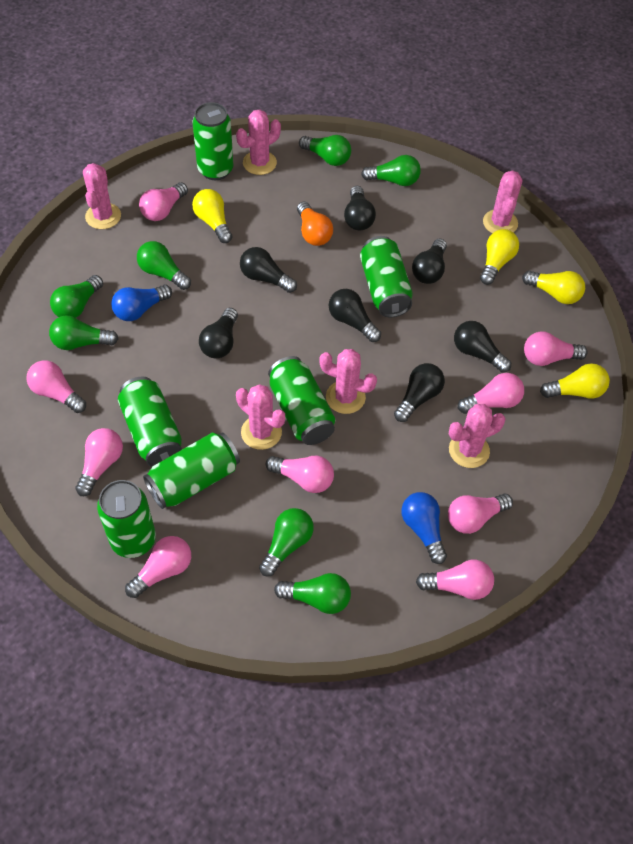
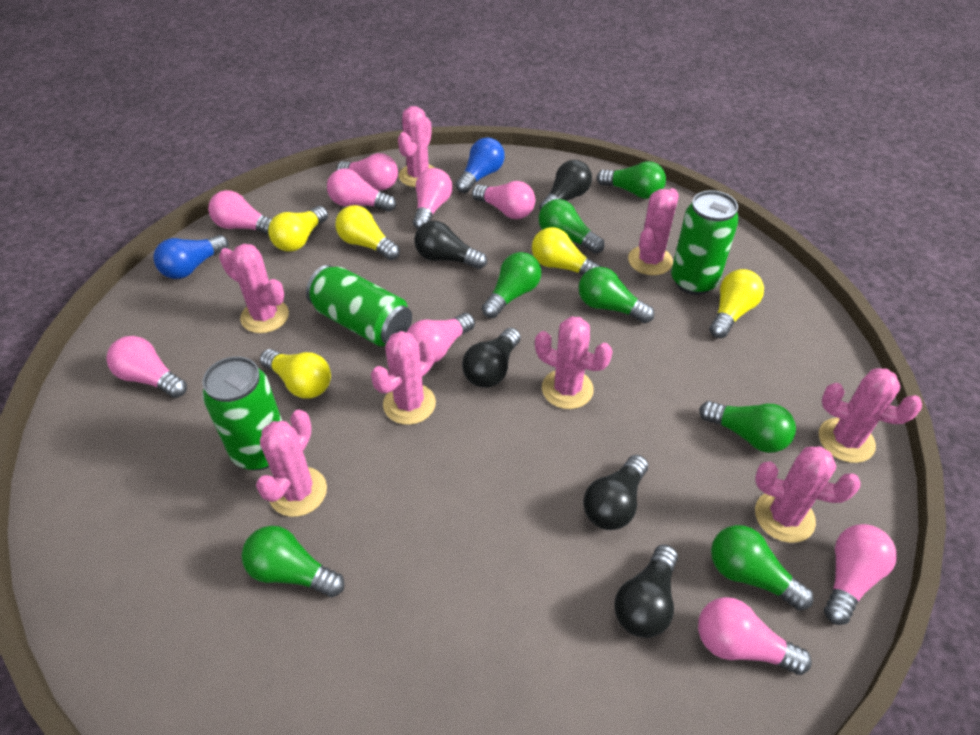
black light bulb: 7 -> 5
green can: 6 -> 3
orange light bulb: 1 -> 0
pink cactus: 6 -> 8
yellow light bulb: 4 -> 5

